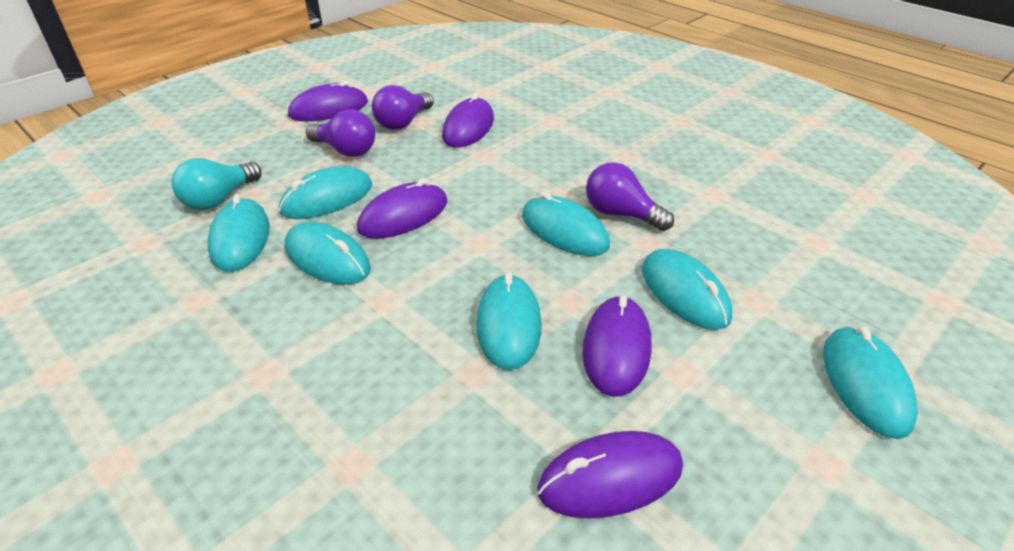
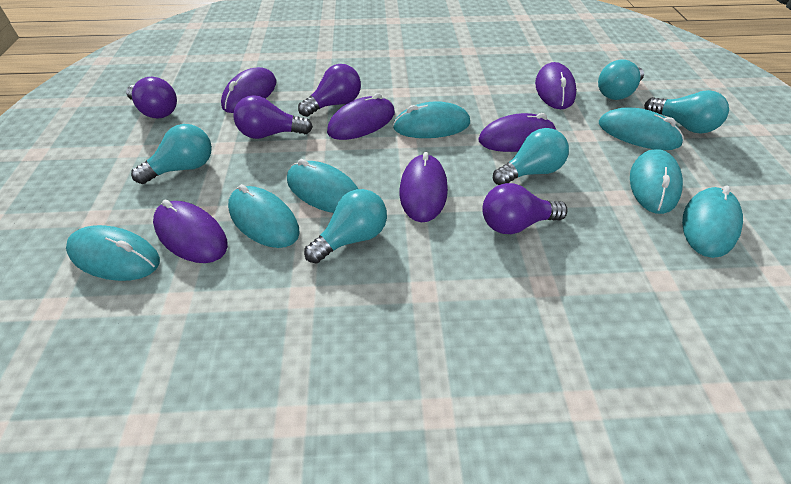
purple light bulb: 3 -> 4
purple mouse: 5 -> 6
turquoise light bulb: 1 -> 5

